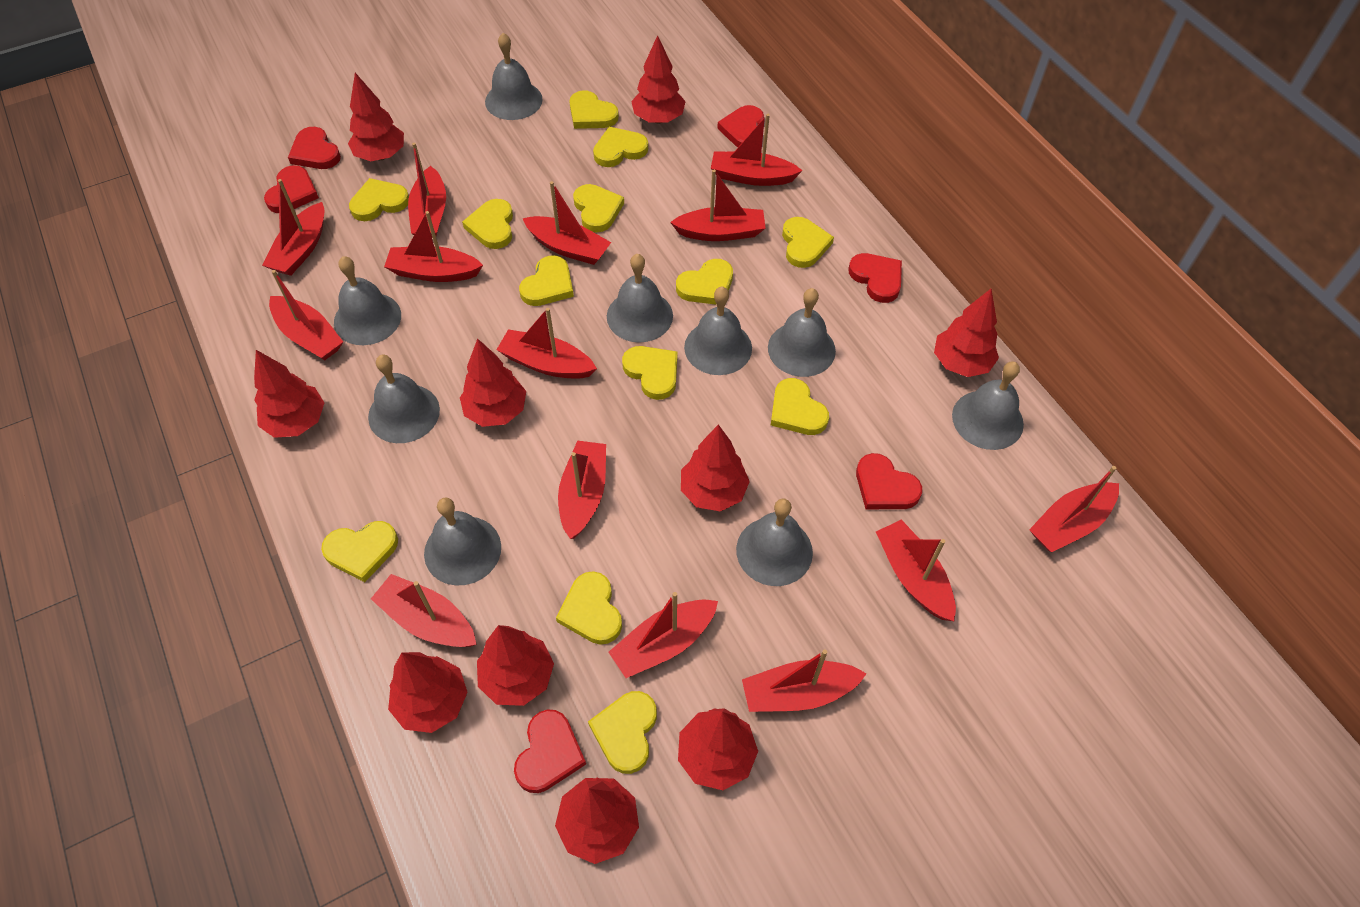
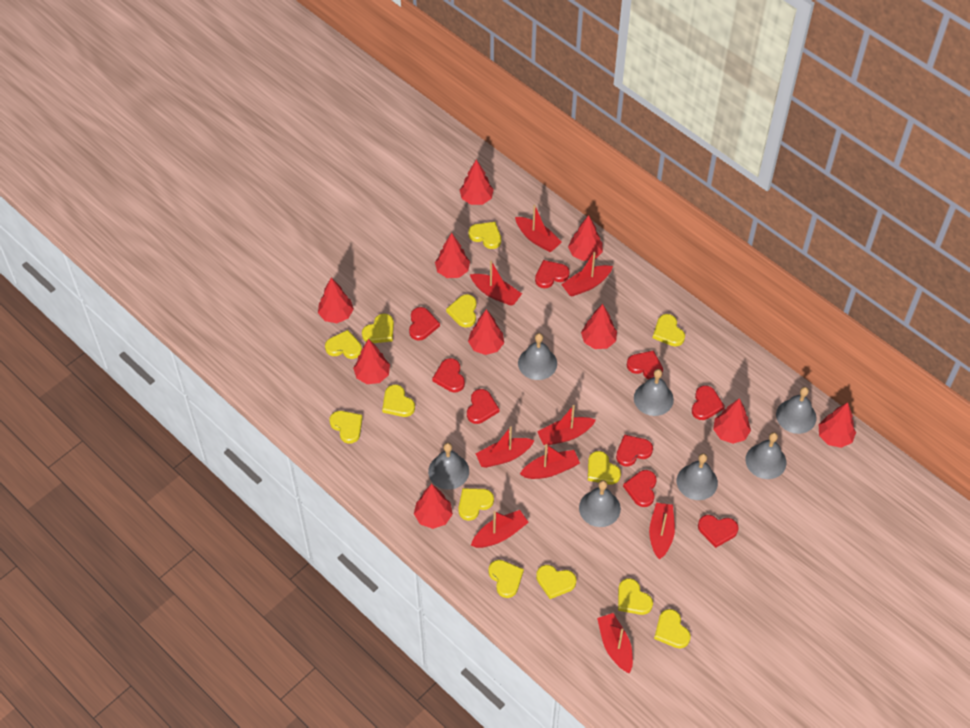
grey bell: 9 -> 7
red boat: 14 -> 9
red heart: 6 -> 9

